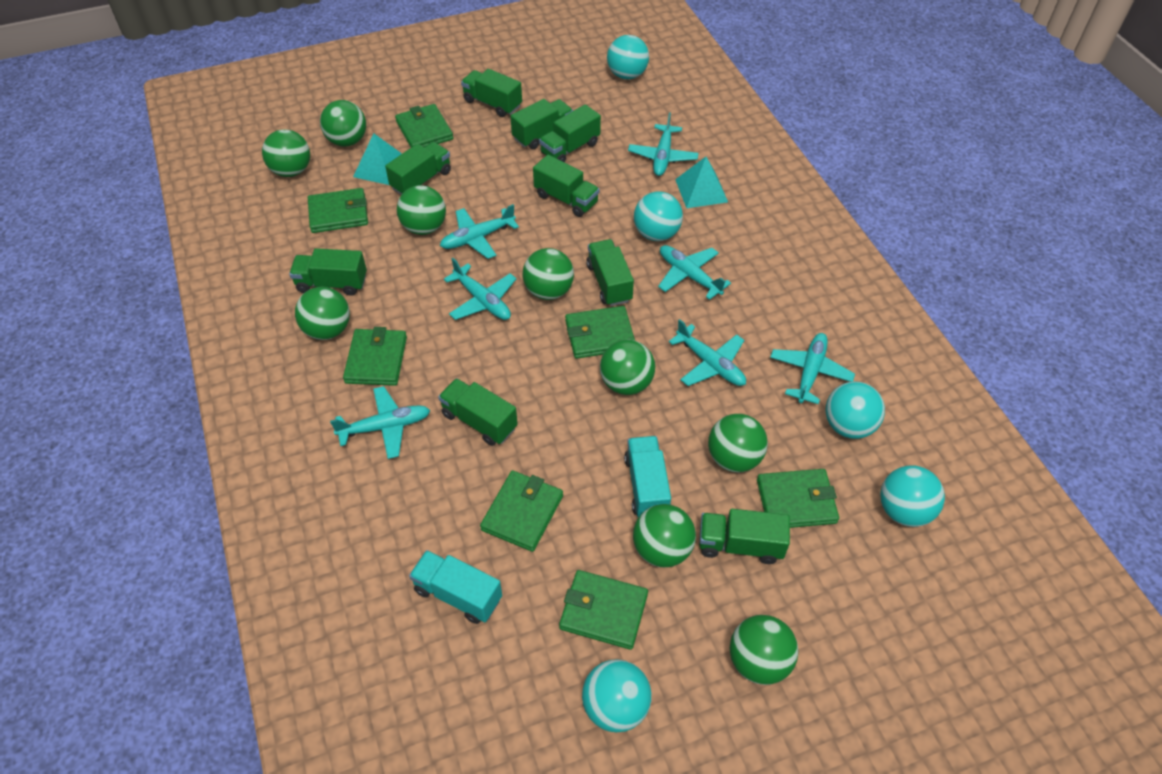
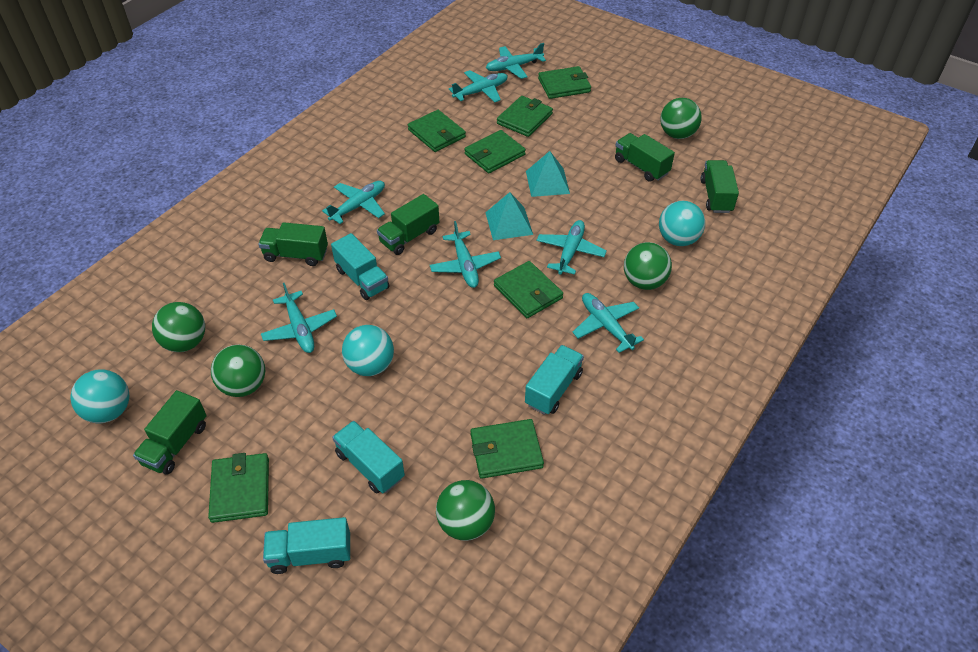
green ball: 9 -> 5
green truck: 9 -> 5
turquoise ball: 5 -> 3
turquoise truck: 2 -> 4

